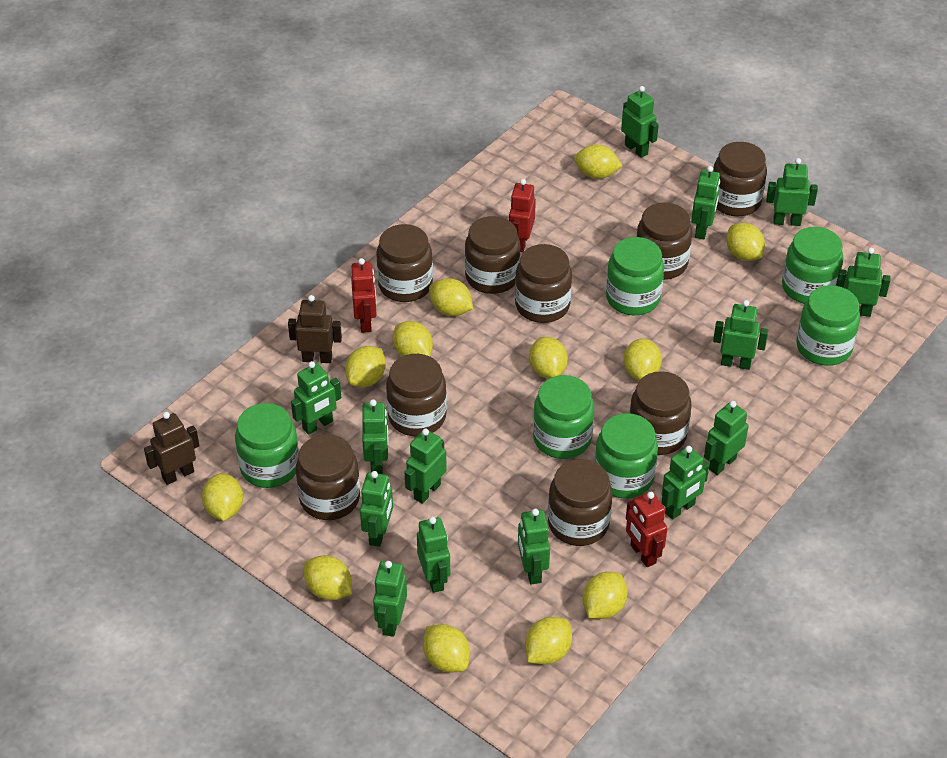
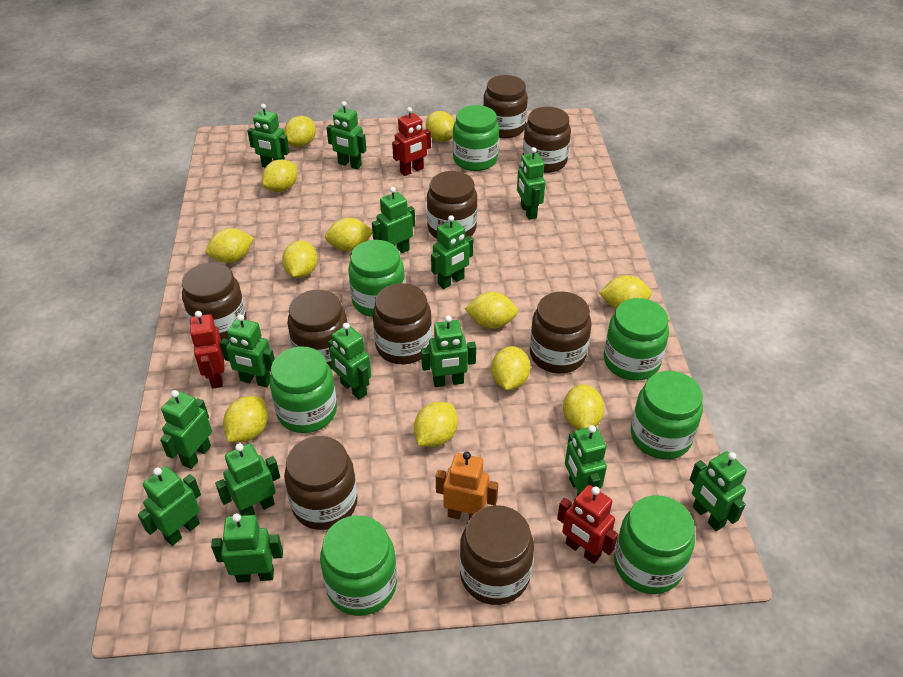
brown robot: 2 -> 0
green jar: 6 -> 7
orange robot: 0 -> 1

